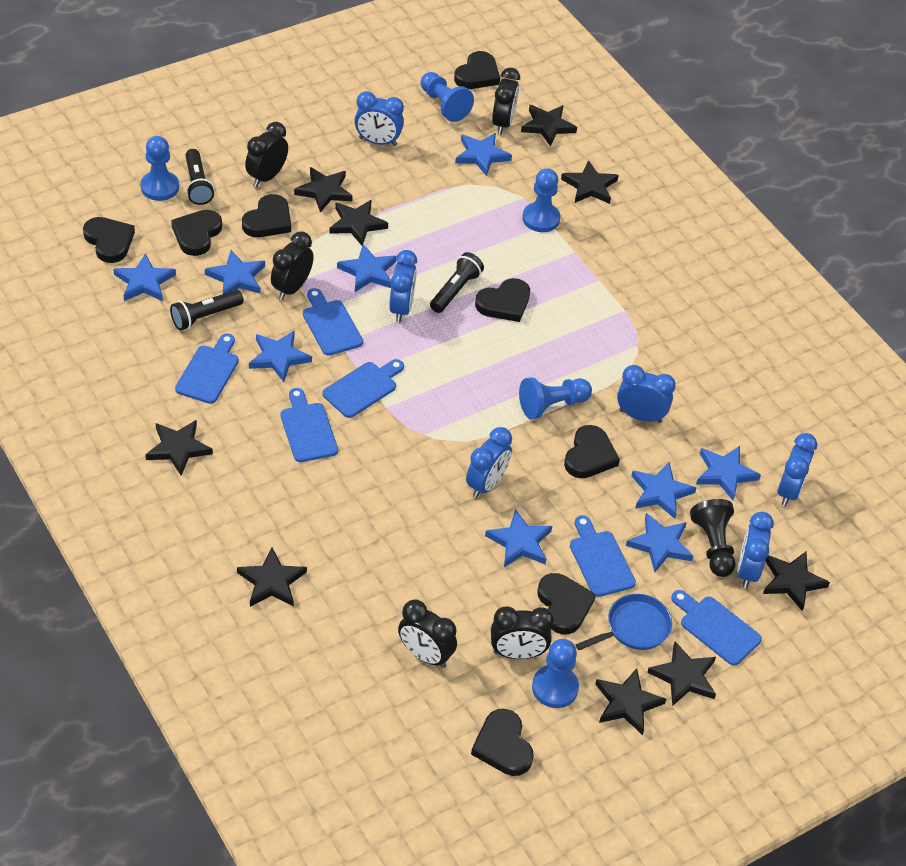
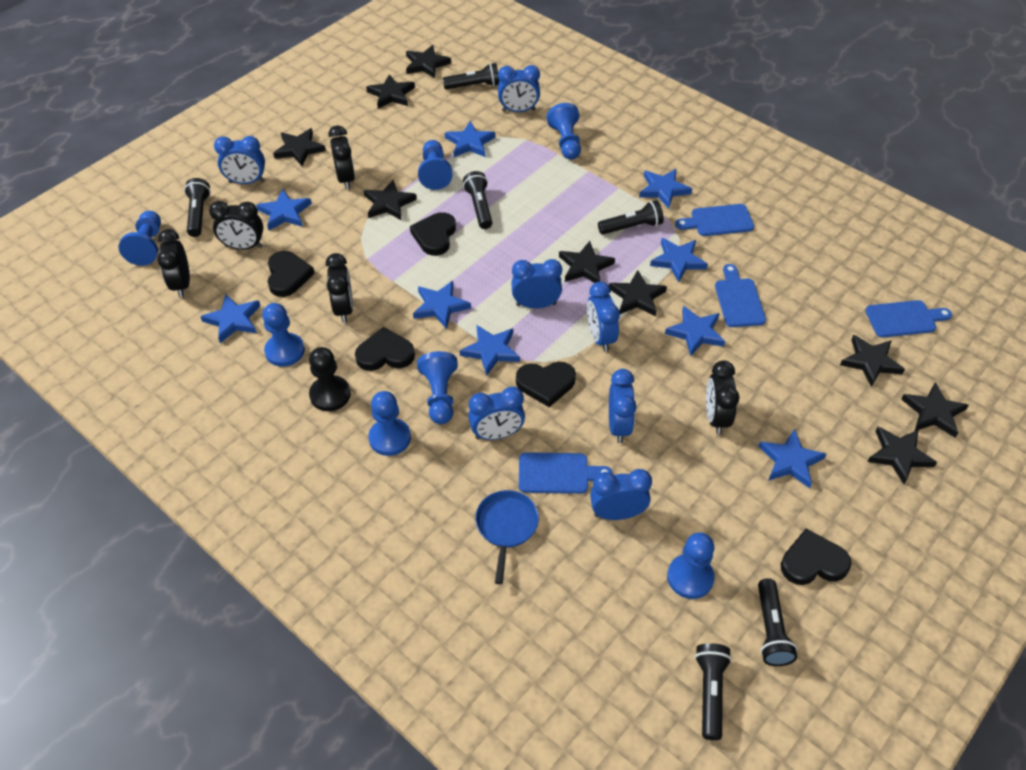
black flashlight: 3 -> 6
black heart: 8 -> 5
blue clock: 6 -> 7
blue cutting board: 6 -> 4
blue pawn: 5 -> 7

